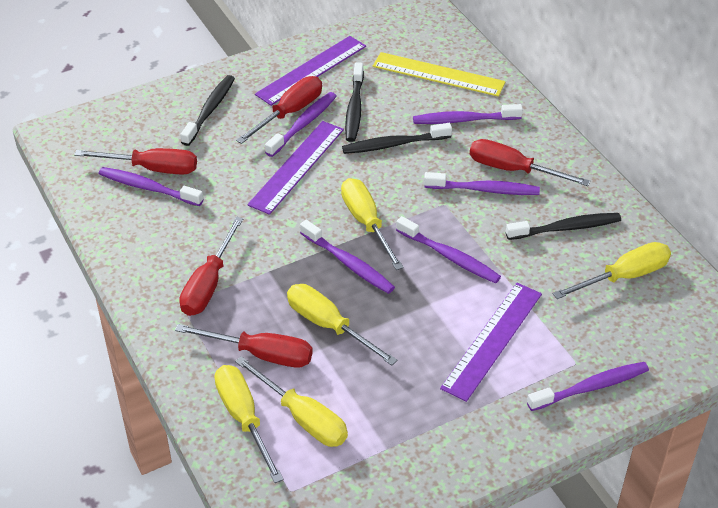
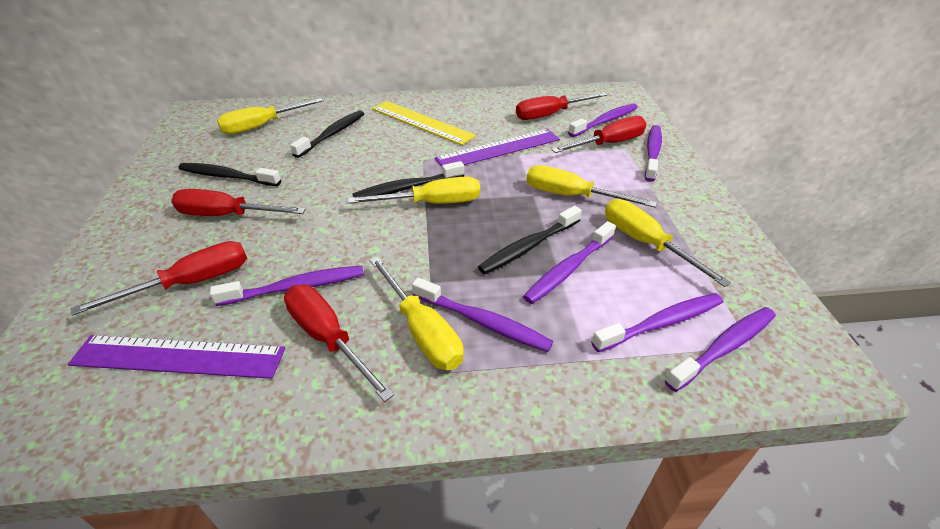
purple ruler: 3 -> 2

